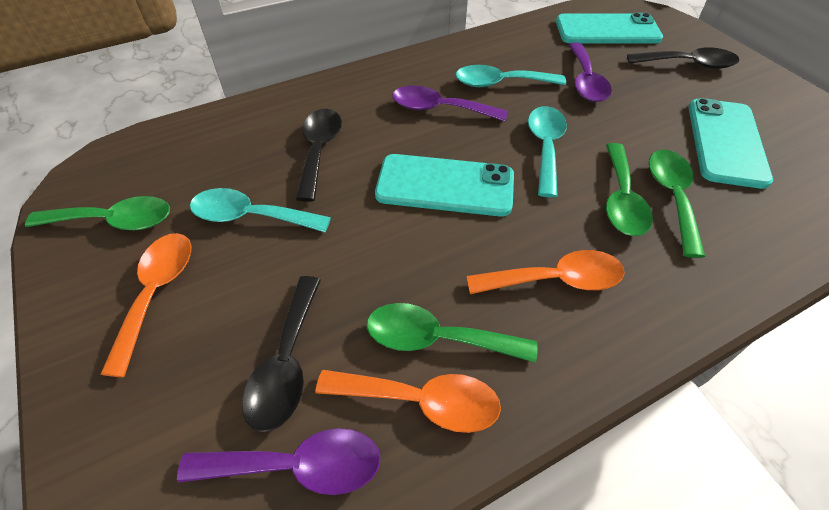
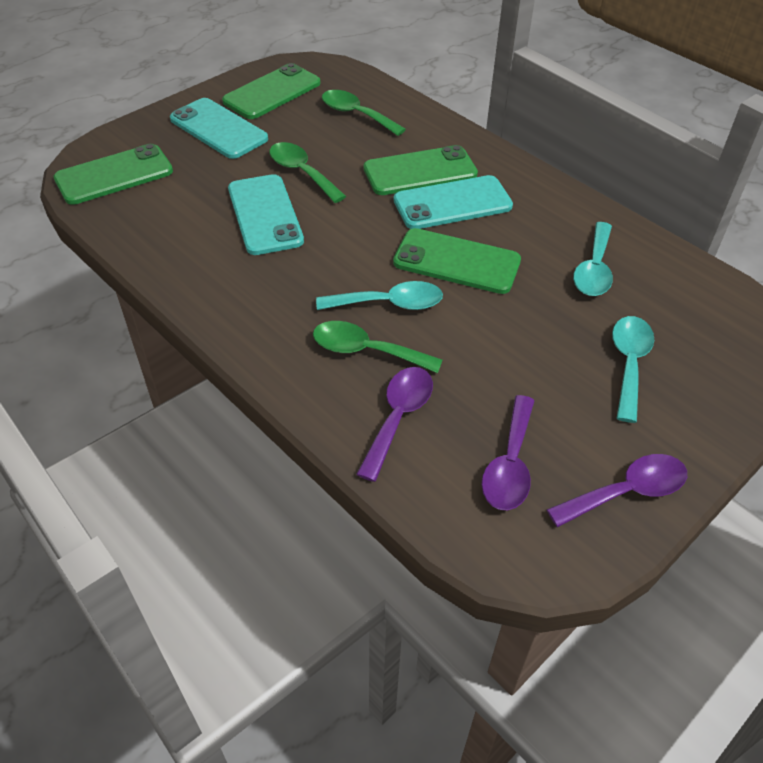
black spoon: 3 -> 0
green phone: 0 -> 4
green spoon: 4 -> 3
orange spoon: 3 -> 0

